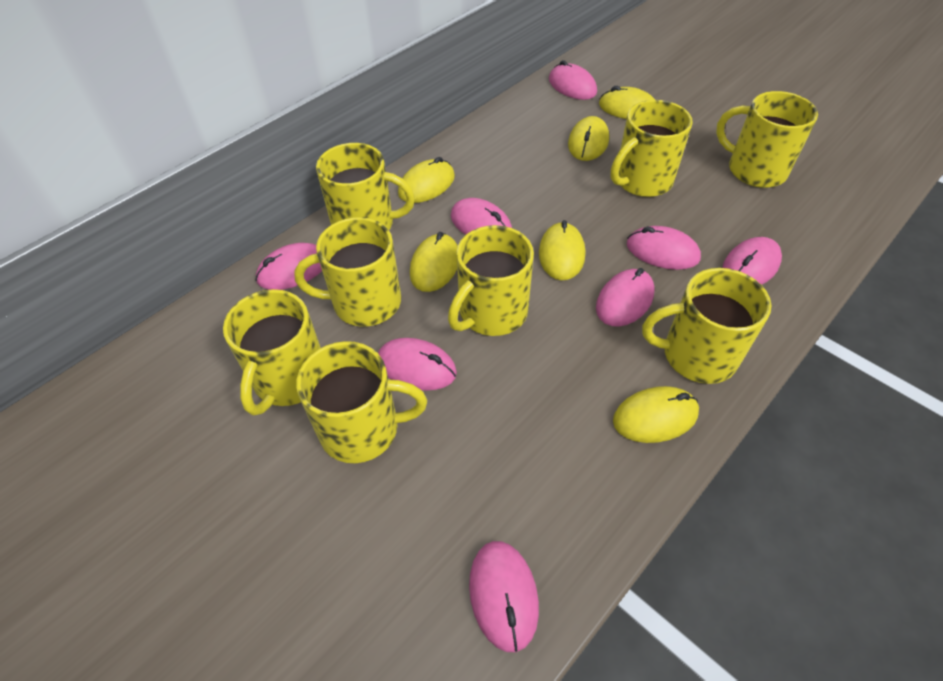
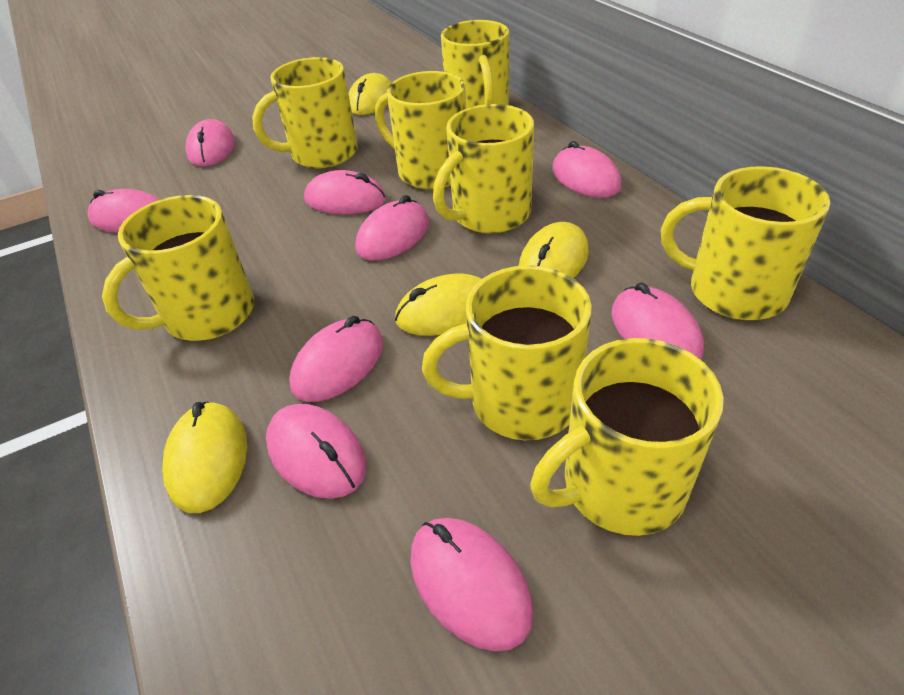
pink mouse: 8 -> 9
yellow mouse: 6 -> 4

